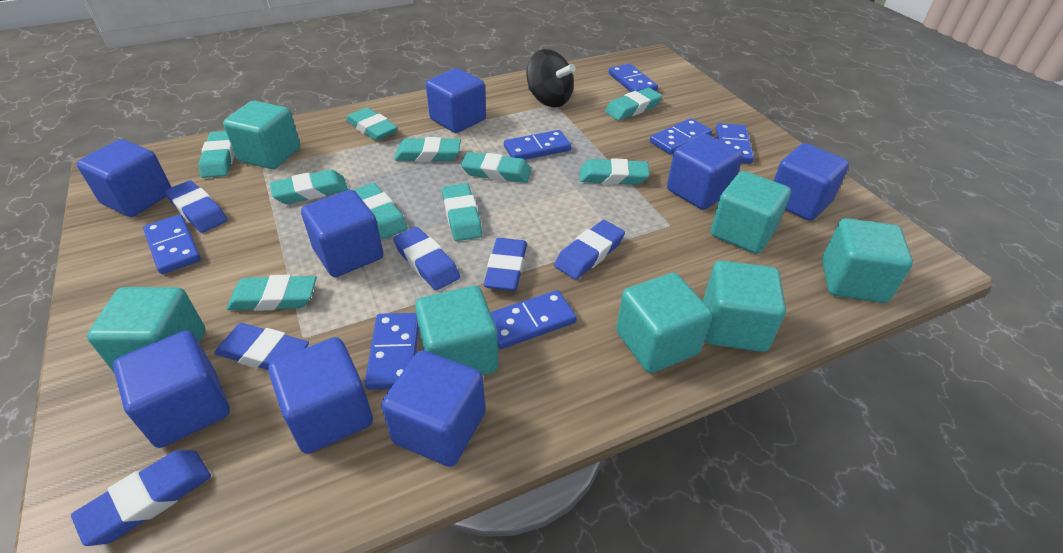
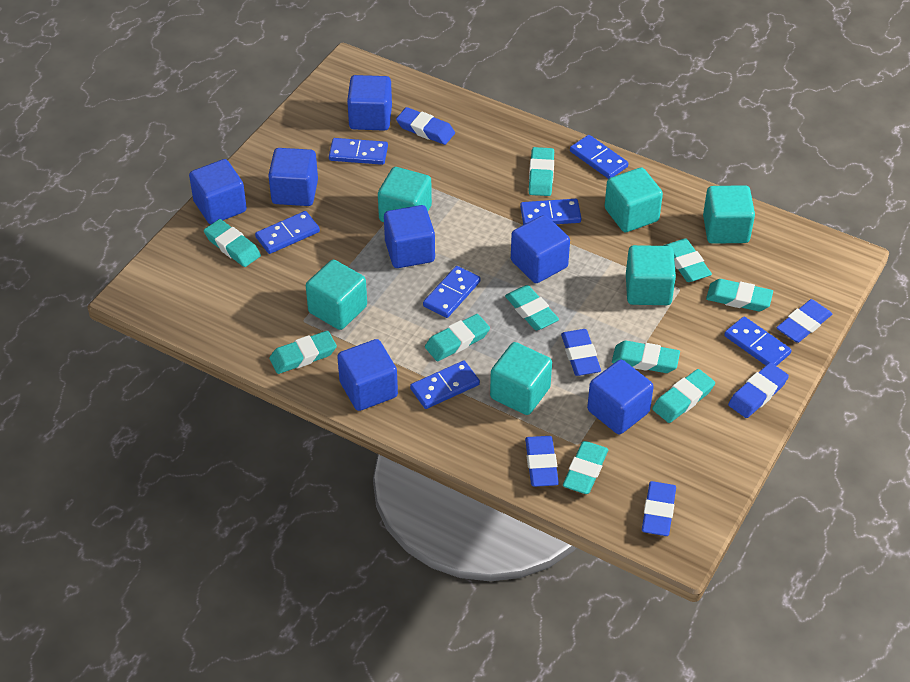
black spinning top: 1 -> 0
blue cube: 8 -> 7
turquoise cube: 7 -> 6

